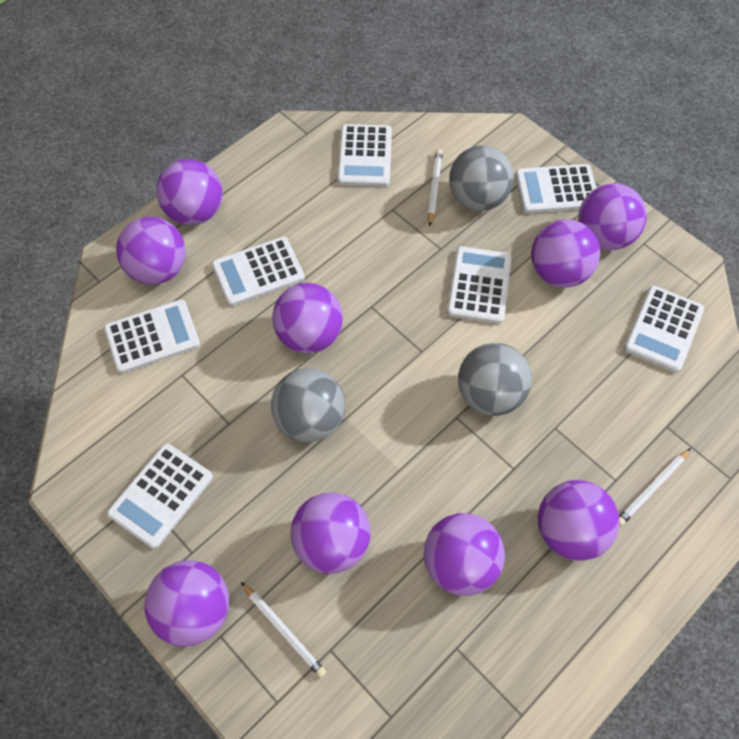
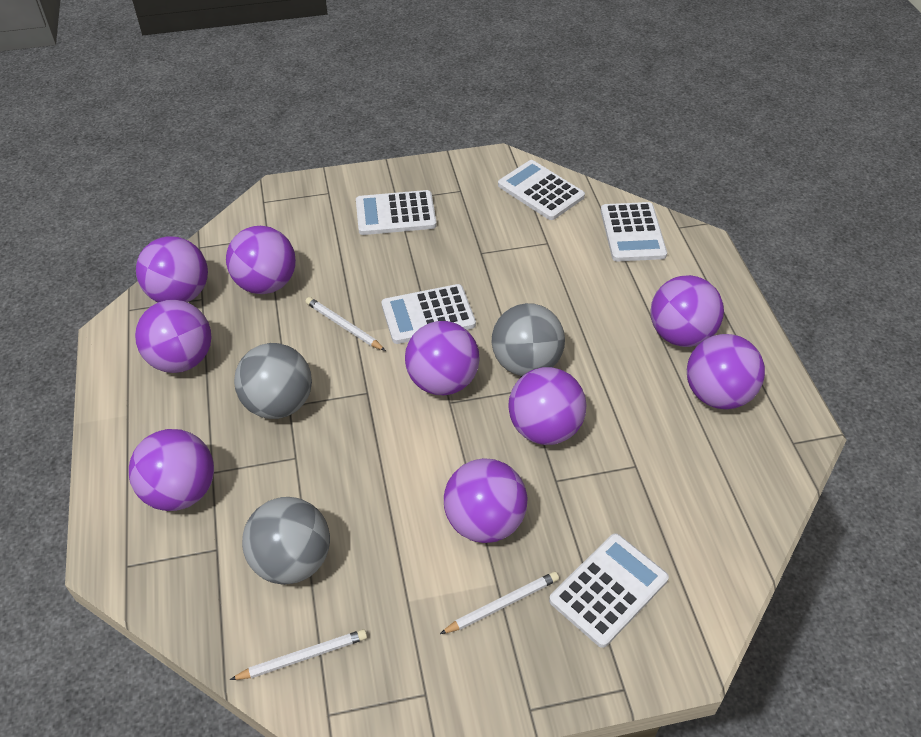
white calculator: 7 -> 5

